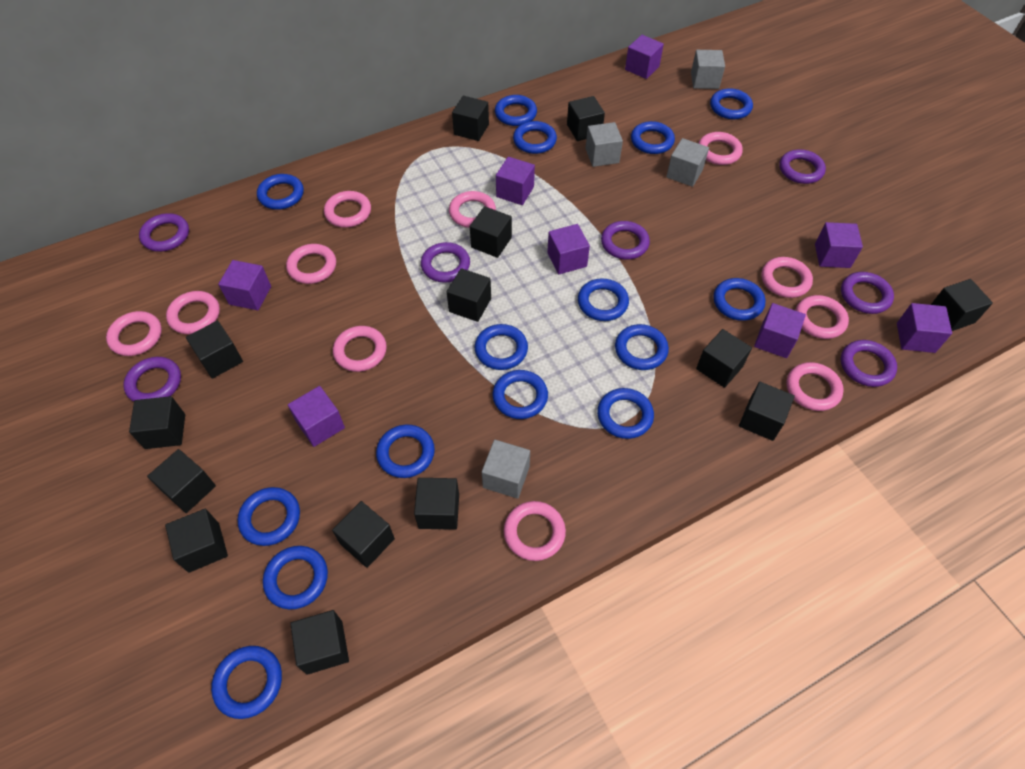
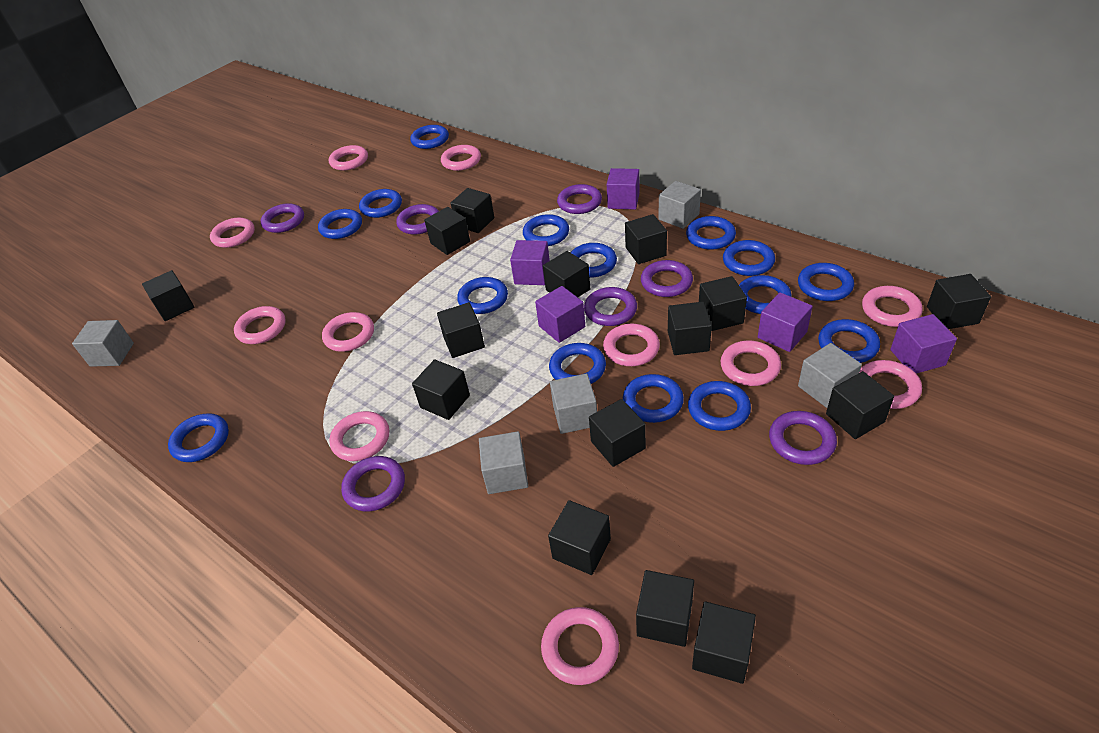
black cube: 14 -> 15
grey cube: 4 -> 5
purple cube: 8 -> 5

